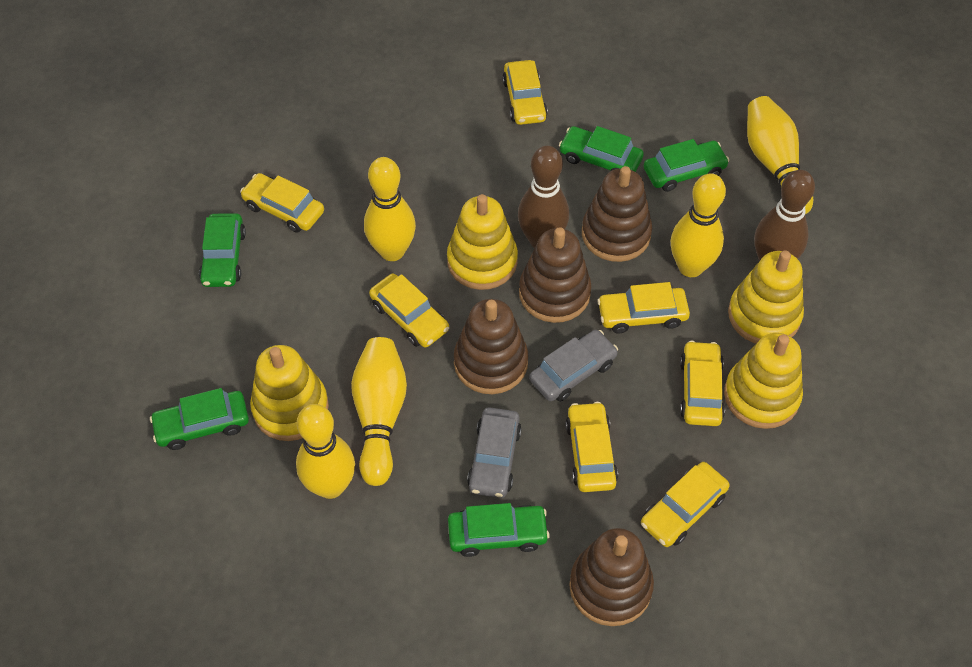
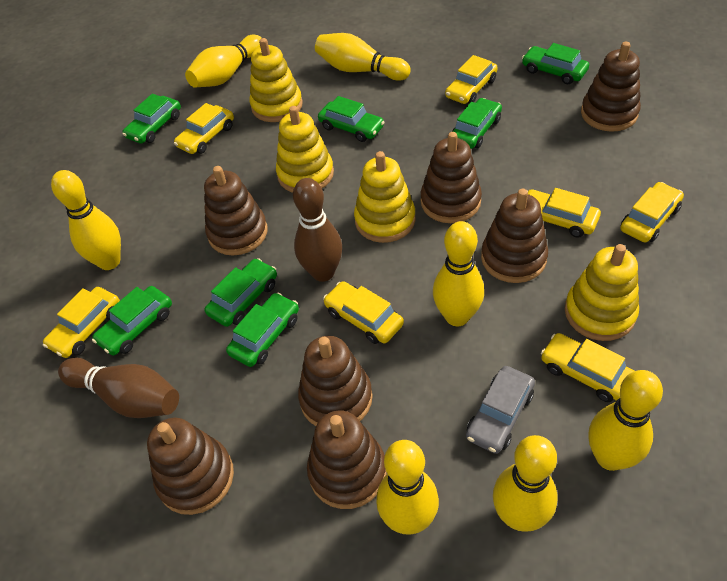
brown stacking toy: 4 -> 7
green car: 5 -> 7
grey car: 2 -> 1
yellow bowling pin: 5 -> 7

